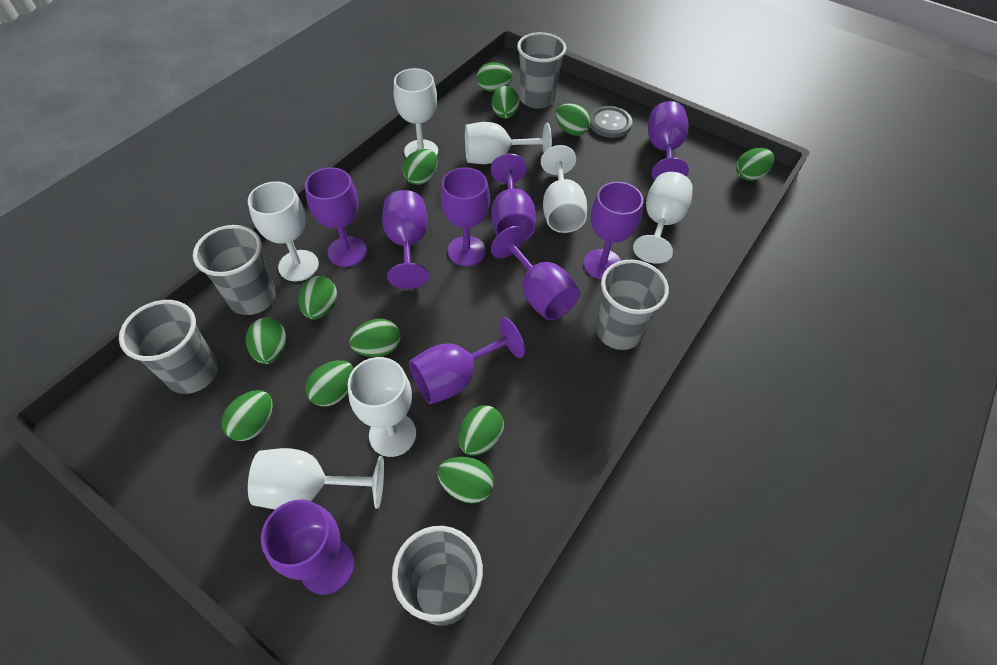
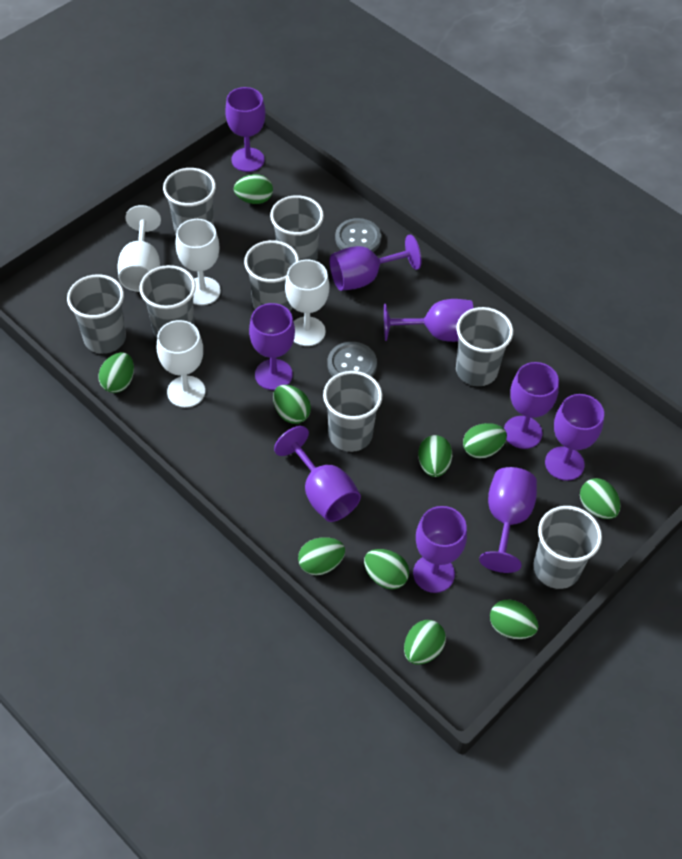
green egg: 12 -> 10
grey button: 1 -> 2
grey cup: 5 -> 8
white goblet: 7 -> 4

